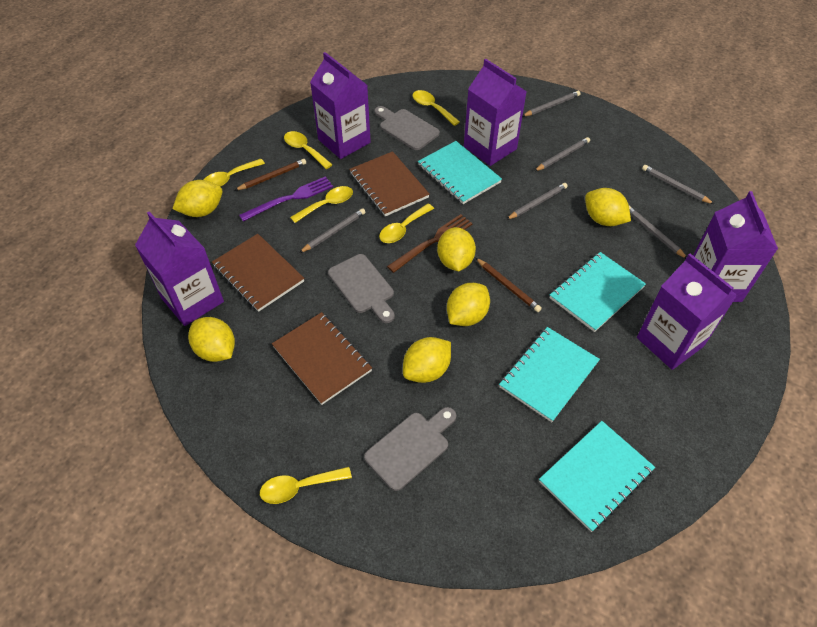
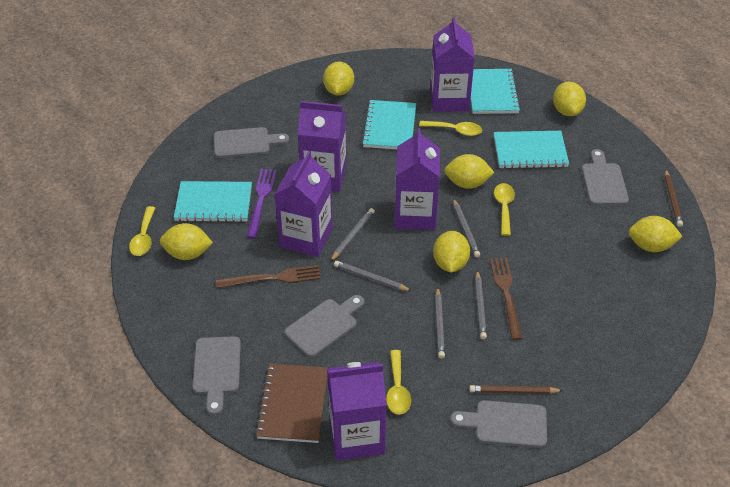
brown fork: 1 -> 2
brown notebook: 3 -> 1
grey cutting board: 3 -> 5
grey pencil: 6 -> 5
yellow spoon: 6 -> 4

